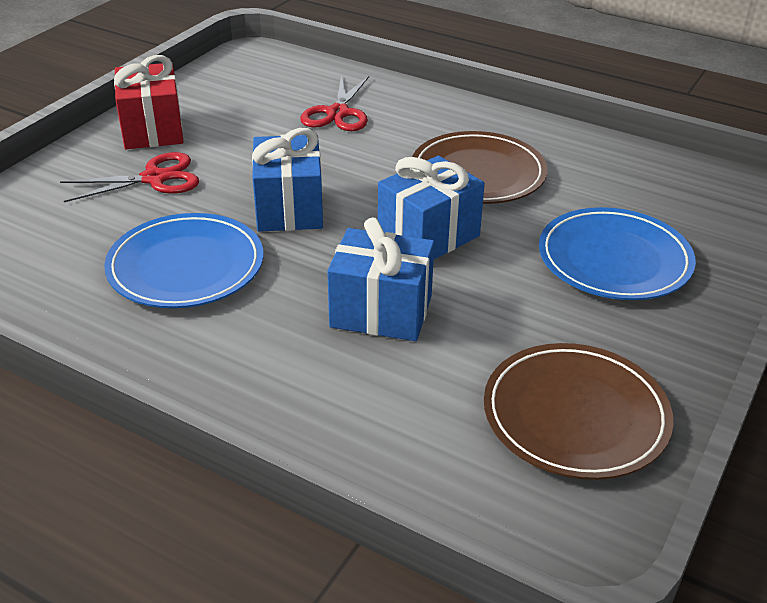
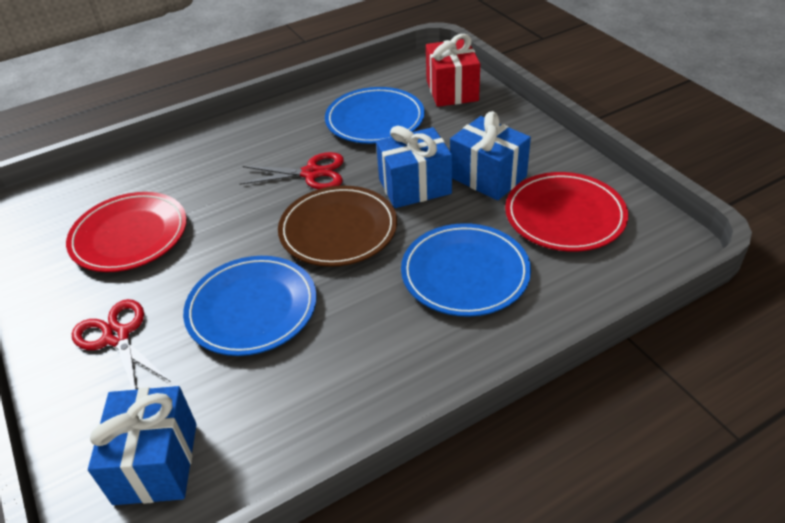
blue plate: 2 -> 3
brown plate: 2 -> 1
red plate: 0 -> 2

